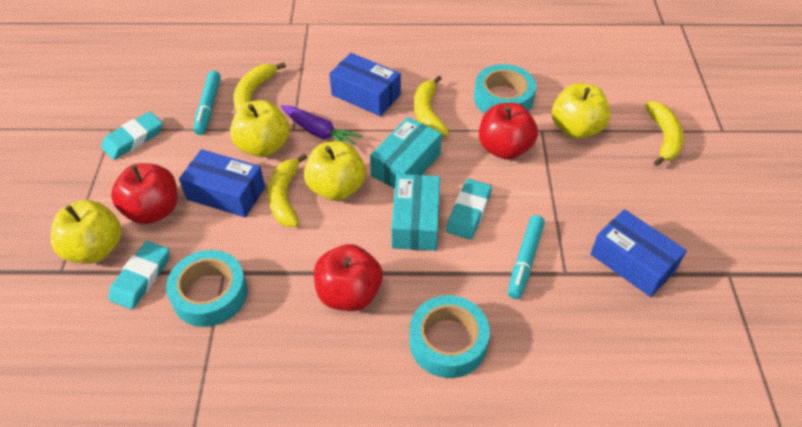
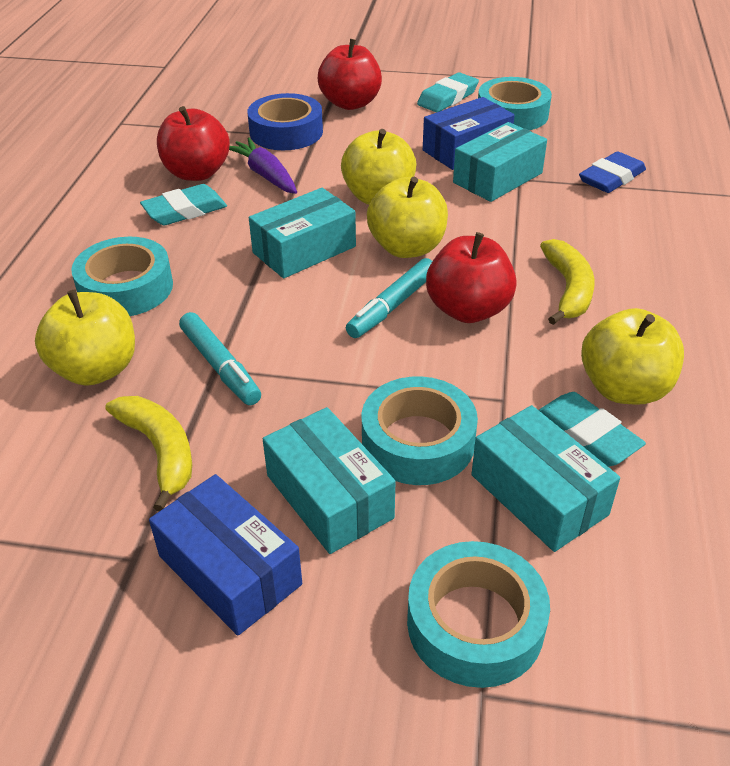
blue box: 3 -> 2
blue eraser: 0 -> 1
blue tape: 0 -> 1
turquoise box: 2 -> 4
turquoise tape: 3 -> 4
yellow banana: 4 -> 2

